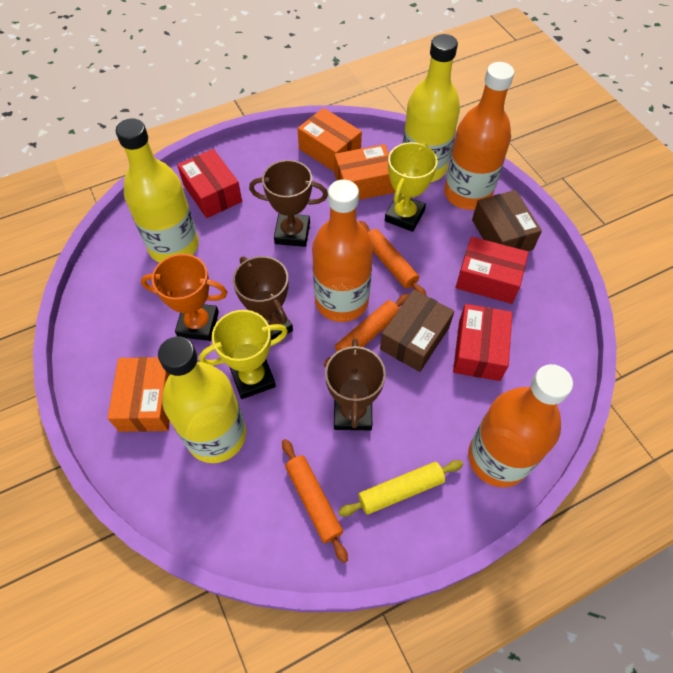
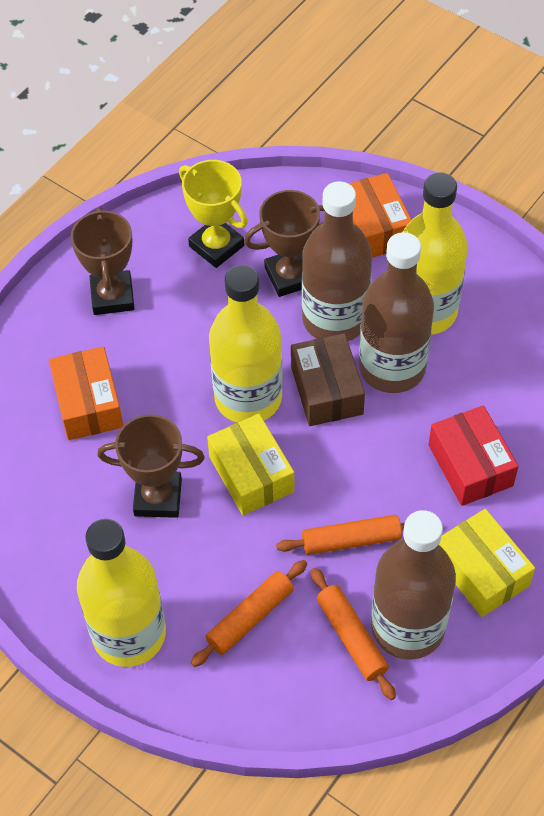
brown bottle: 0 -> 3
brown box: 2 -> 1
orange bottle: 3 -> 0
orange box: 3 -> 2
orange trophy: 1 -> 0
red box: 3 -> 1
yellow box: 0 -> 2
yellow rolling pin: 1 -> 0
yellow trophy: 2 -> 1

